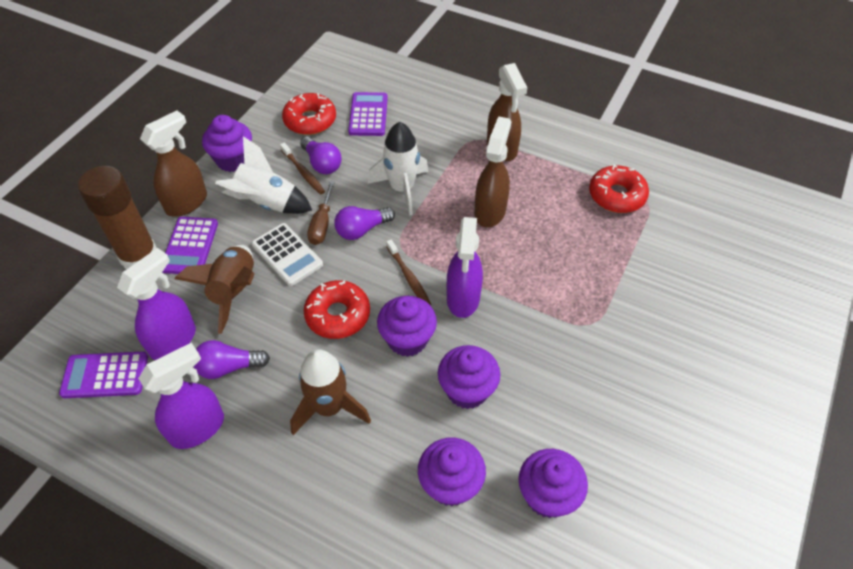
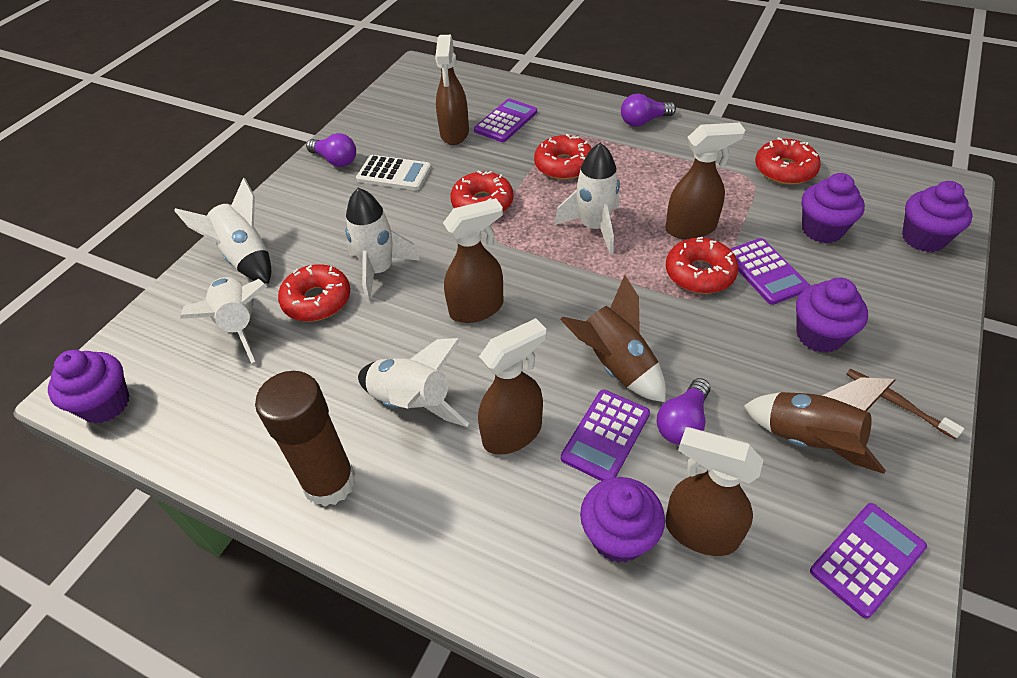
brown screwdriver: 1 -> 0
brown spray bottle: 3 -> 5
brown toothbrush: 2 -> 1
purple calculator: 3 -> 4
purple spray bottle: 3 -> 0
red donut: 3 -> 5
white rocket: 2 -> 5

